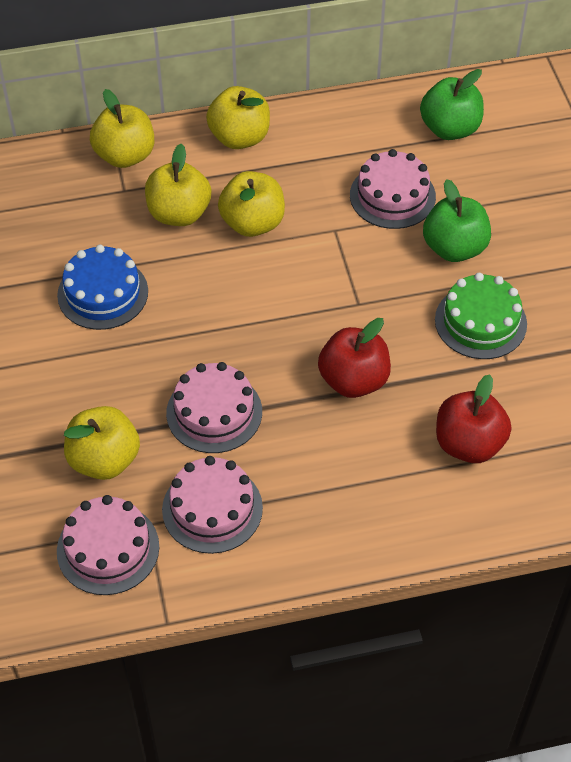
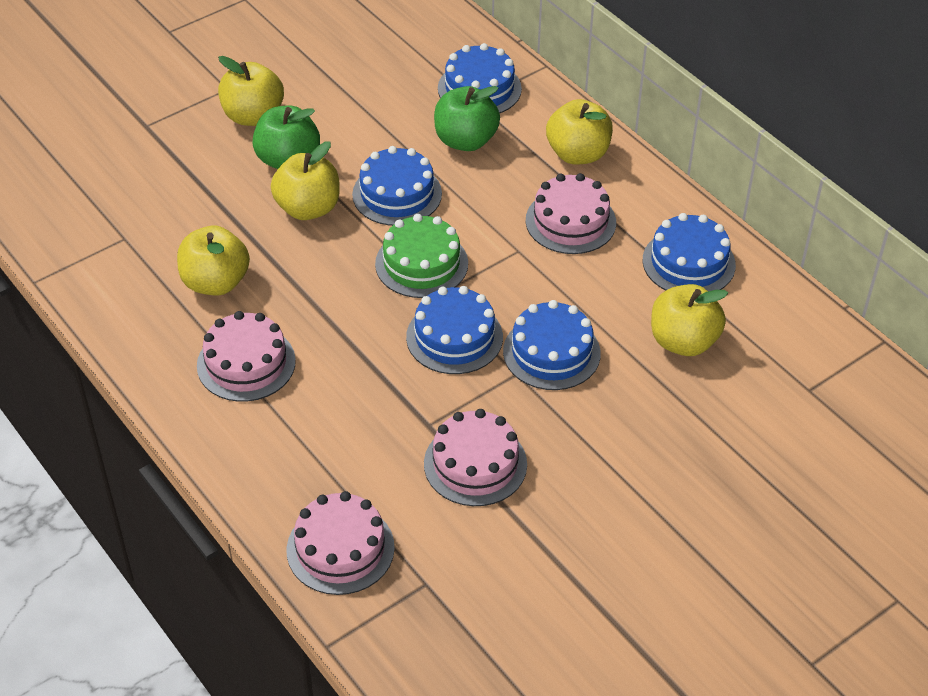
blue cake: 1 -> 5
red apple: 2 -> 0

